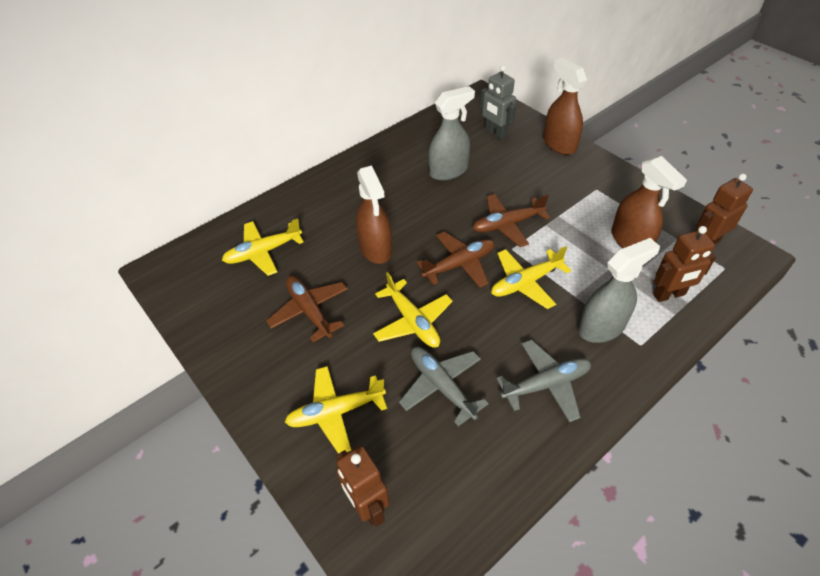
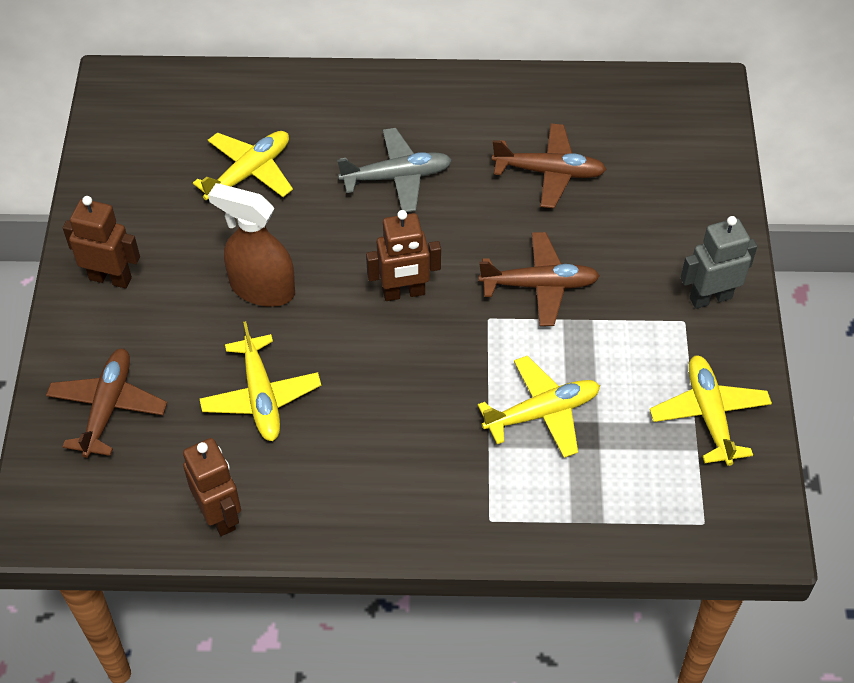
brown spray bottle: 3 -> 1
grey plane: 2 -> 1
grey spray bottle: 2 -> 0

